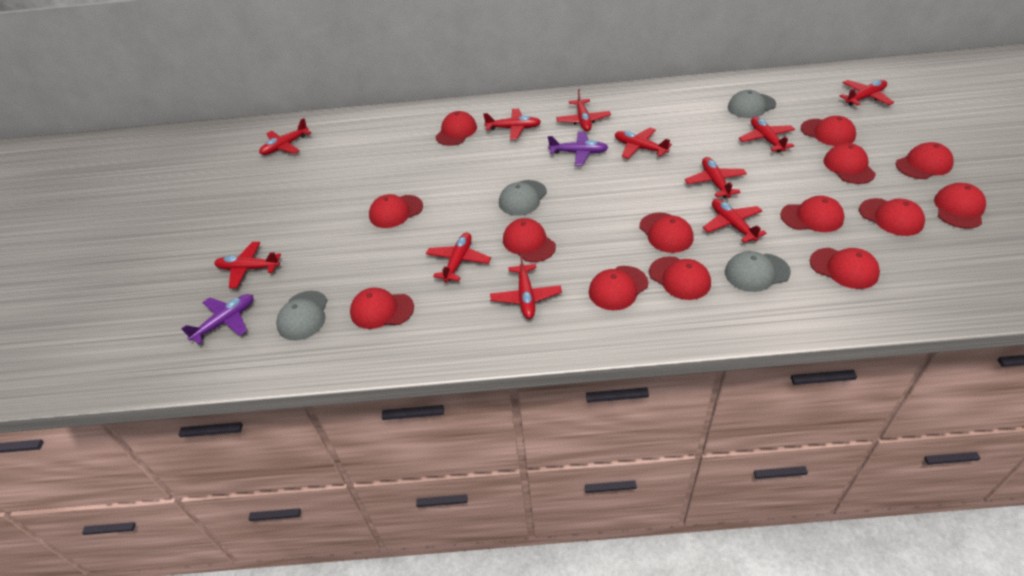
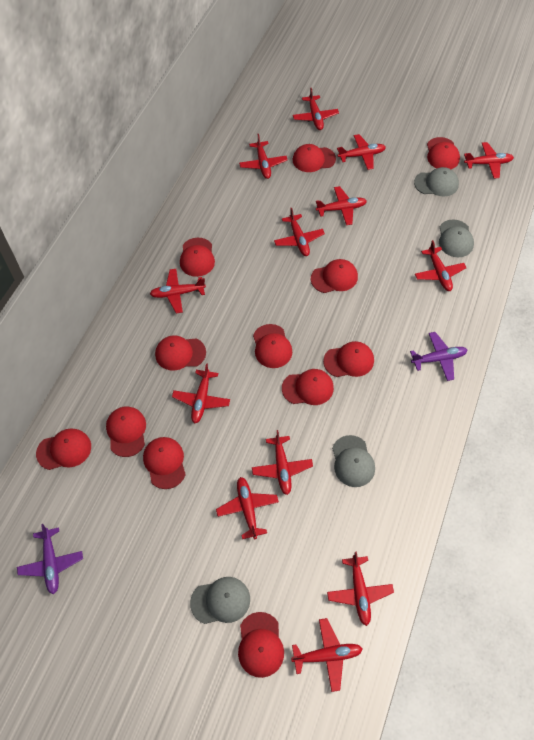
red cap: 14 -> 12
red plane: 11 -> 13

